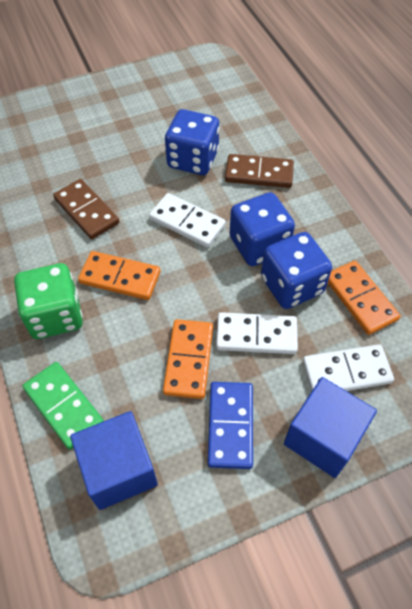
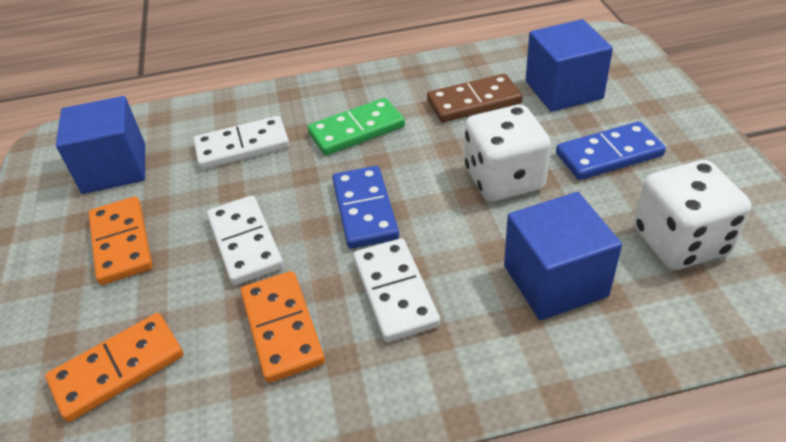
blue cube: 2 -> 3
blue dice: 3 -> 0
blue domino: 1 -> 2
brown domino: 2 -> 1
green dice: 1 -> 0
white dice: 0 -> 2

